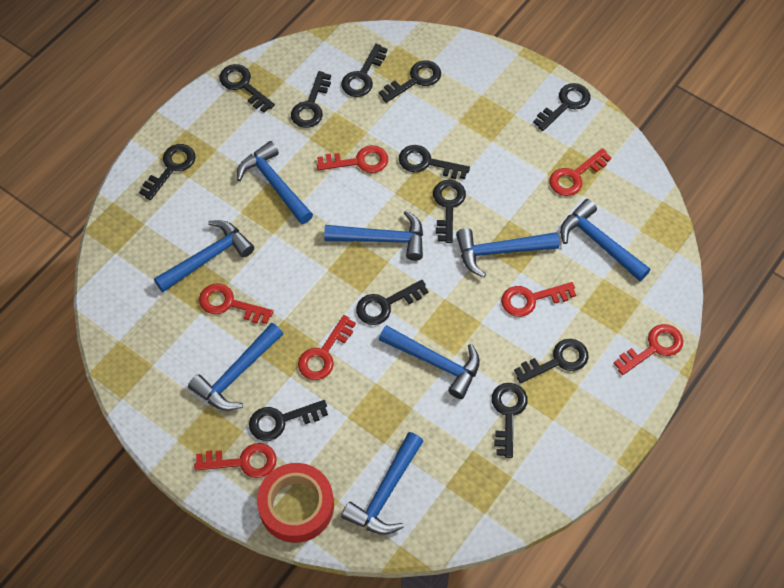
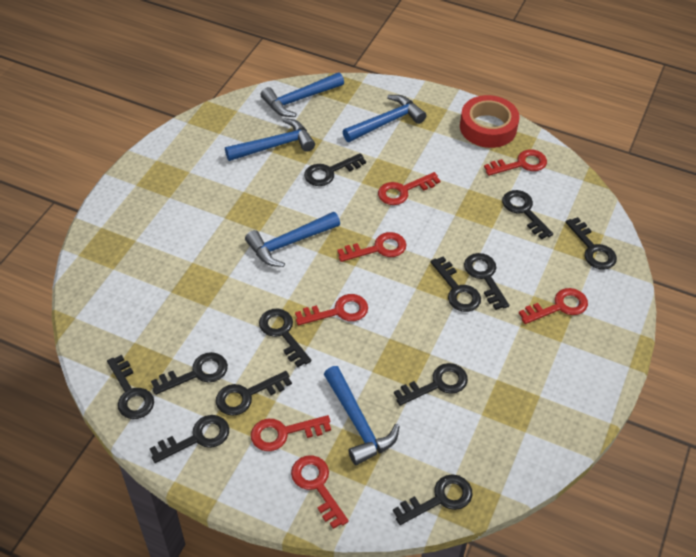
blue hammer: 8 -> 5

